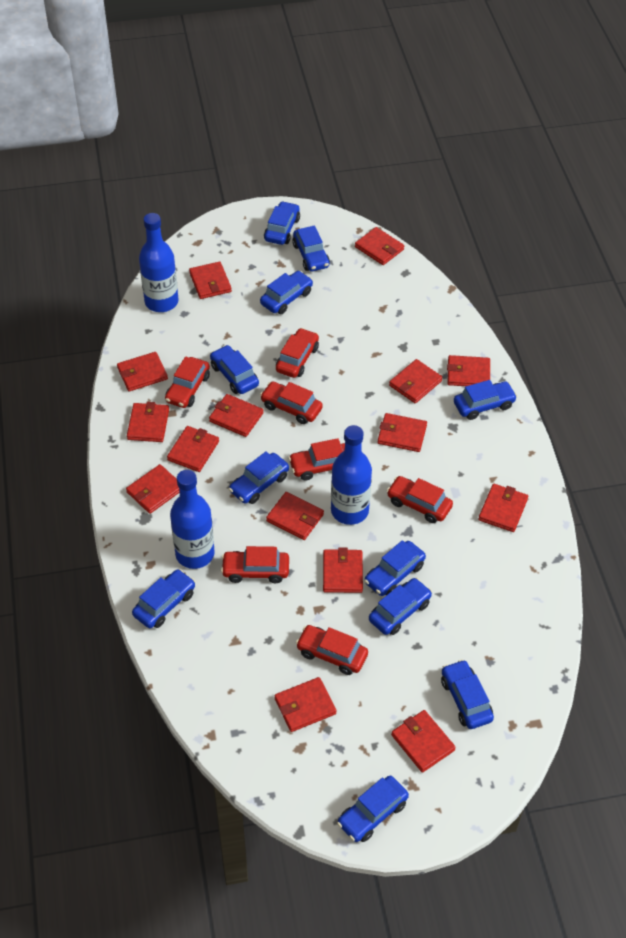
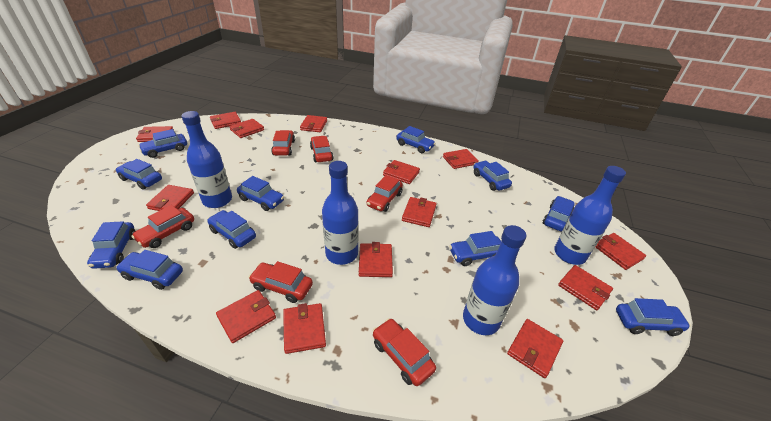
blue bottle: 3 -> 4
red car: 7 -> 6
red wallet: 15 -> 14

